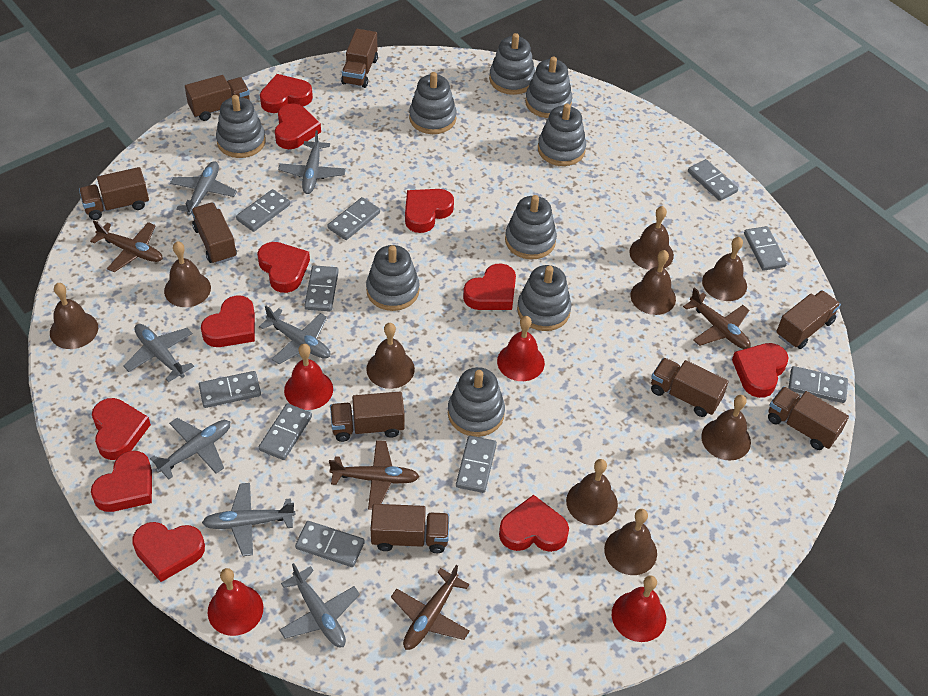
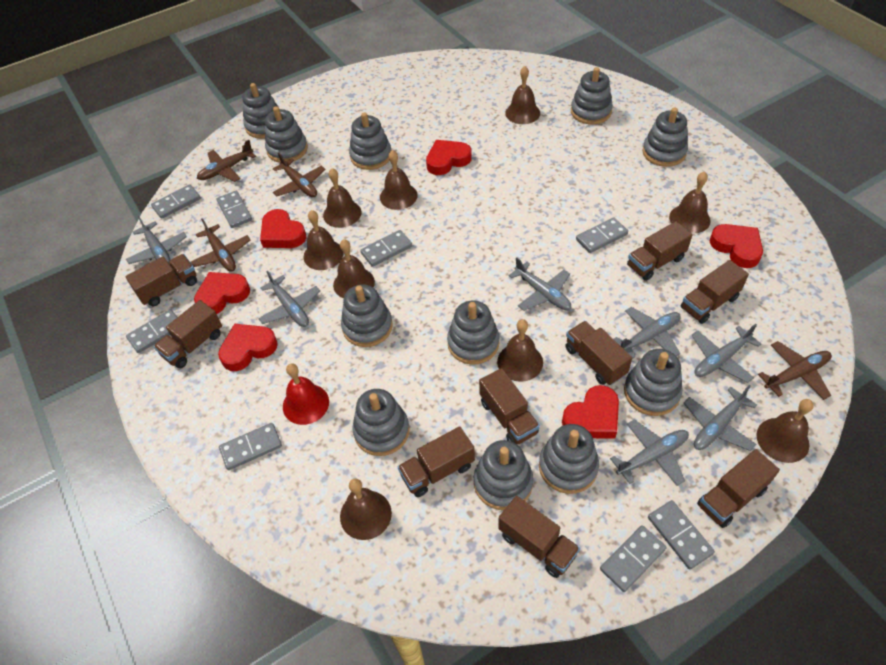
grey domino: 10 -> 8
grey stacking toy: 9 -> 11
red bell: 4 -> 1
red heart: 11 -> 6

